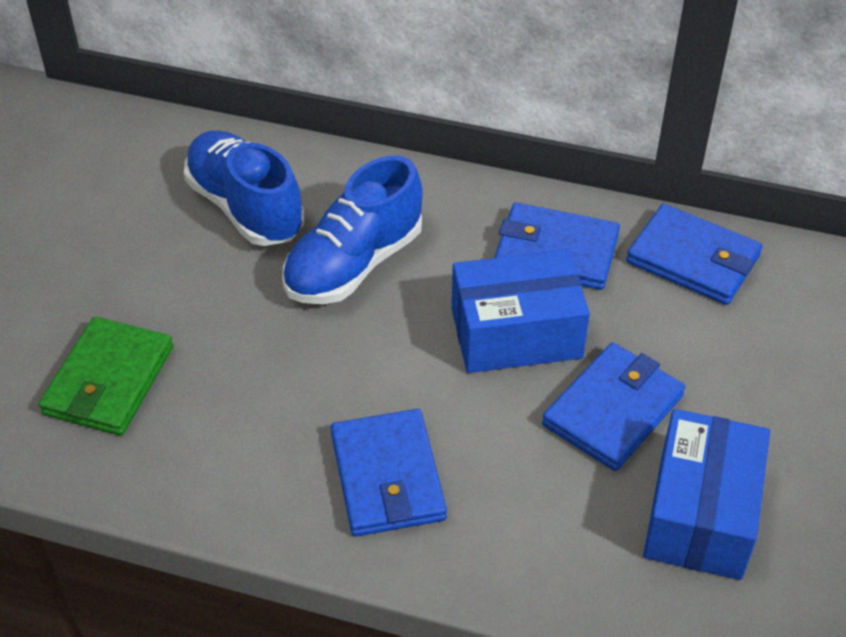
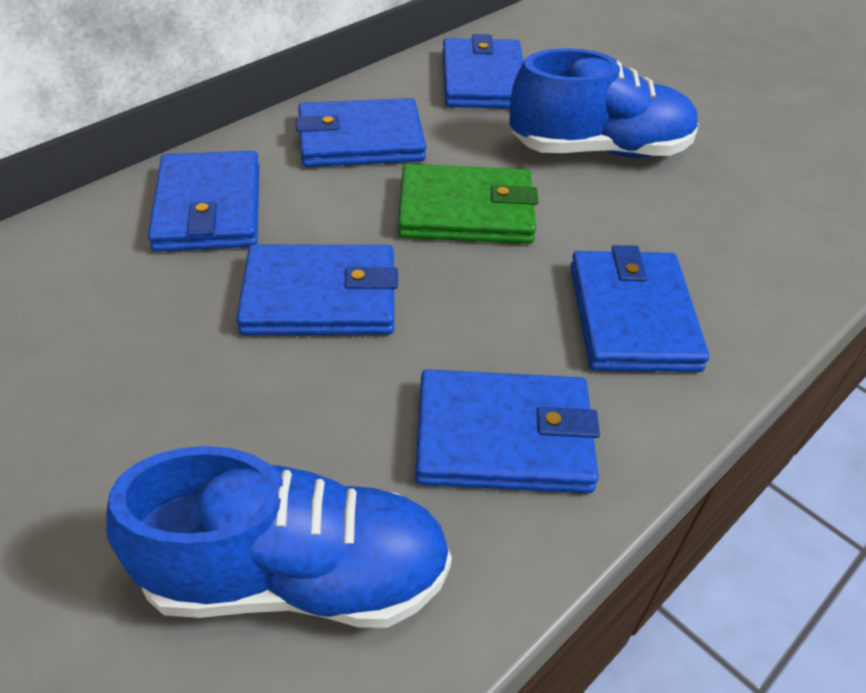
blue box: 2 -> 0
blue wallet: 4 -> 6

